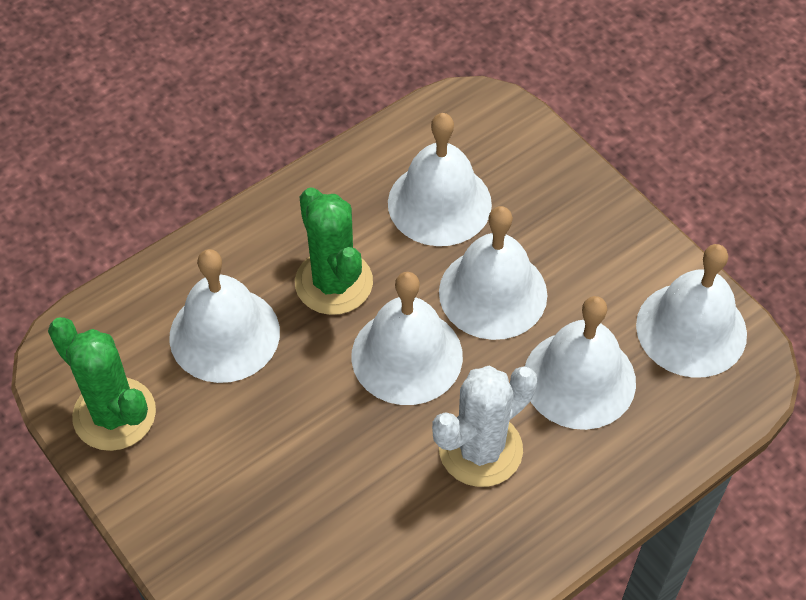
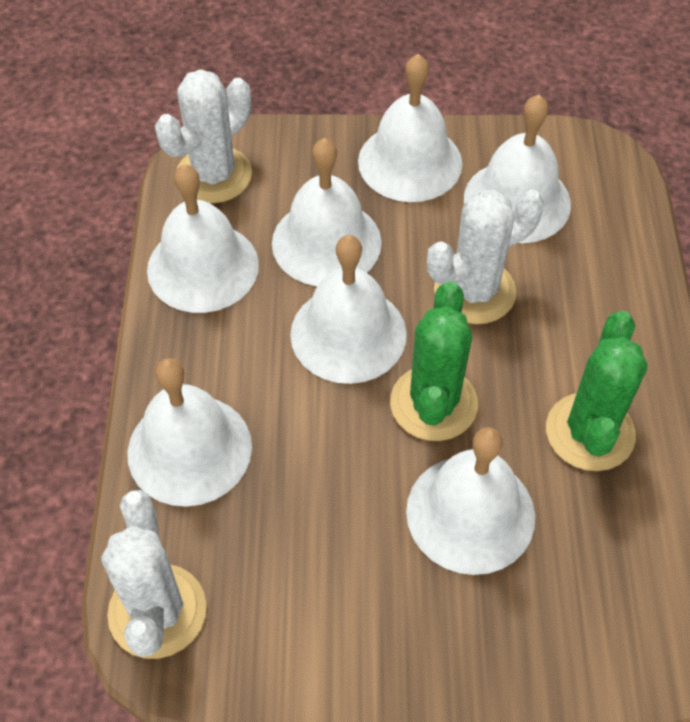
white bell: 6 -> 7
white cactus: 1 -> 3

